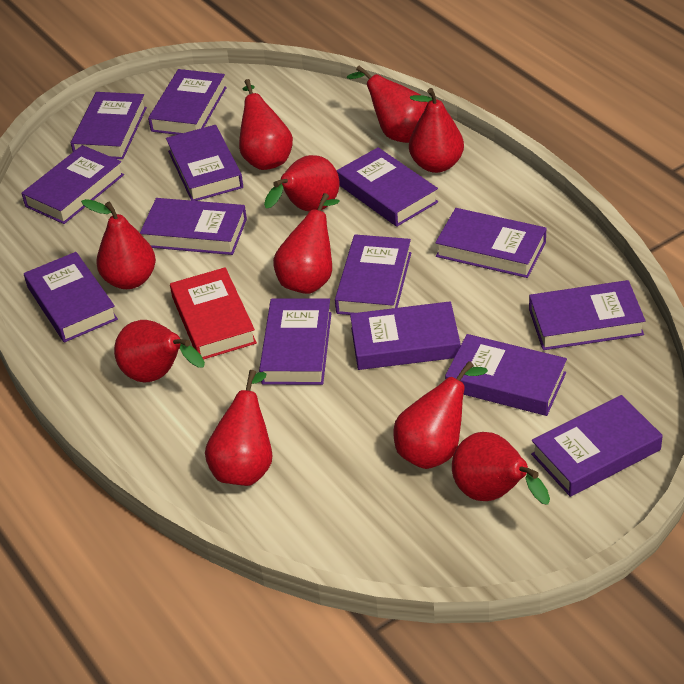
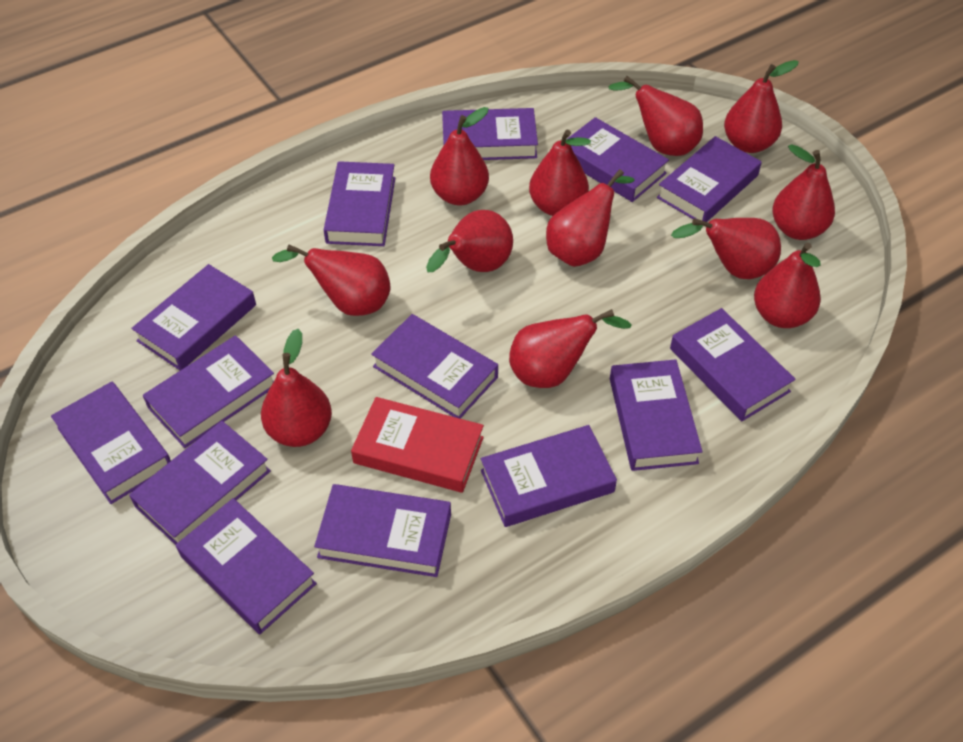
red pear: 10 -> 12

